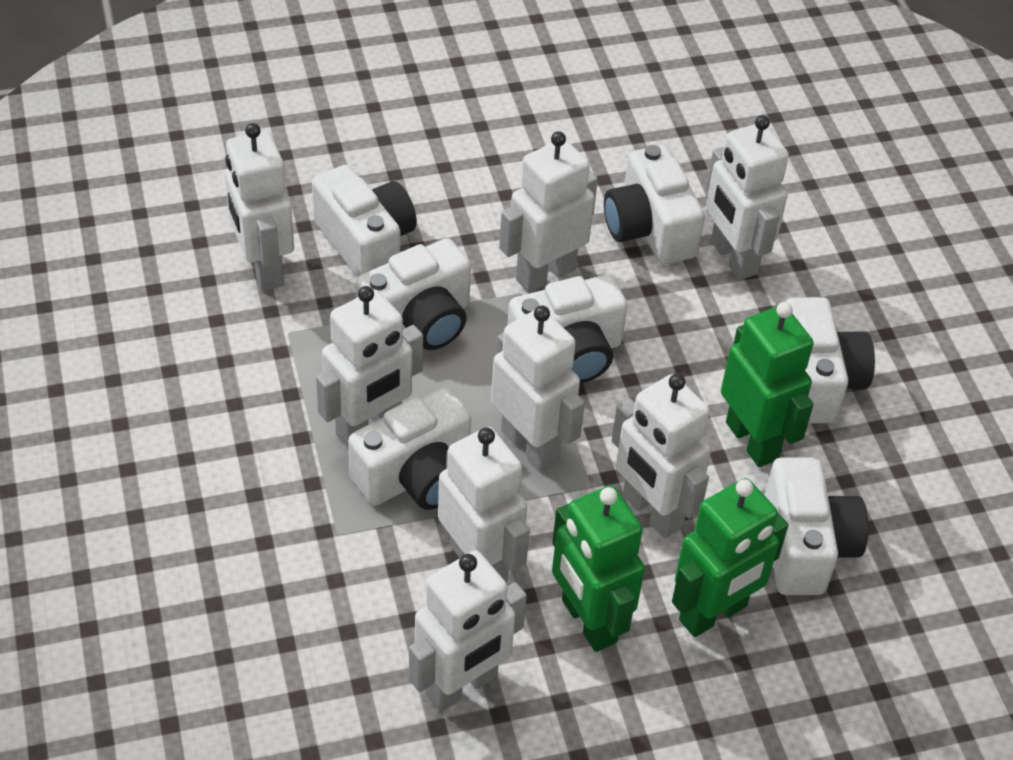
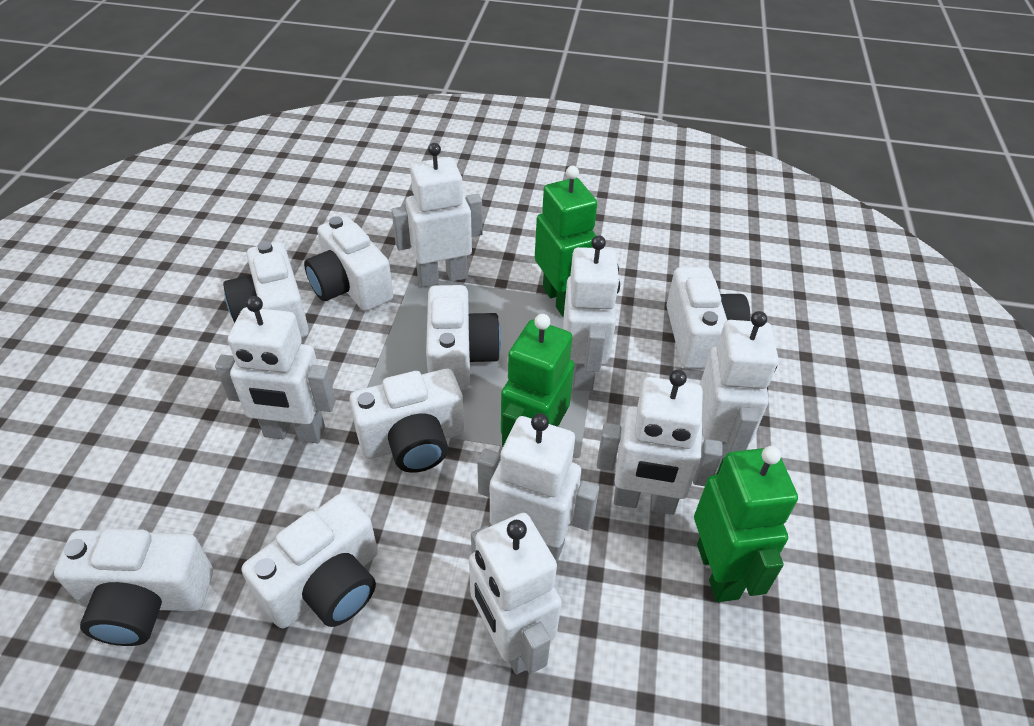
white robot: 8 -> 7

